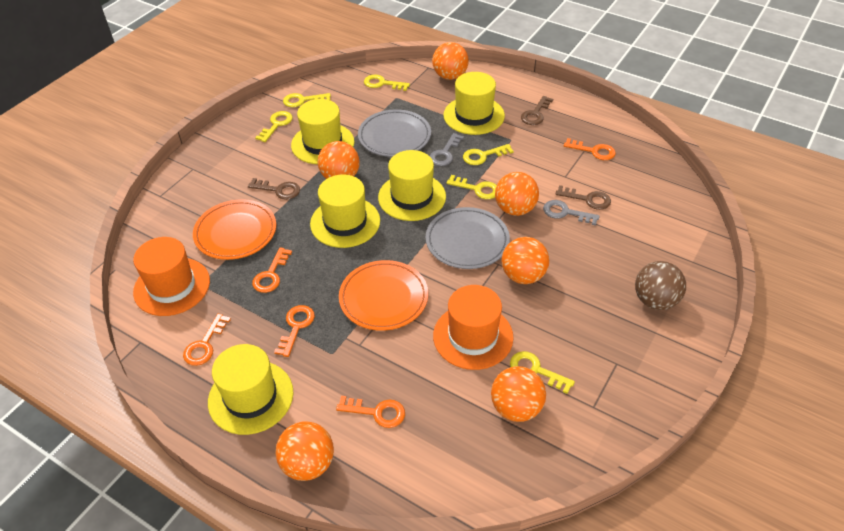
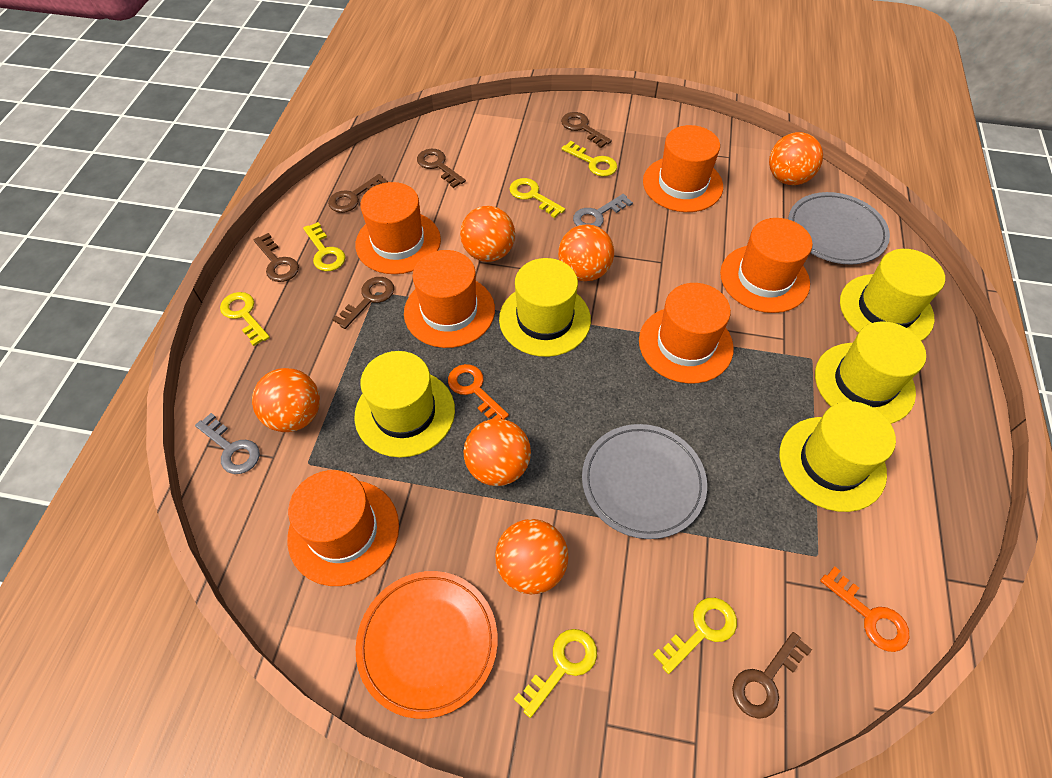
brown ball: 1 -> 0
brown key: 3 -> 6
orange hat: 2 -> 6
orange key: 5 -> 2
orange plate: 2 -> 1

